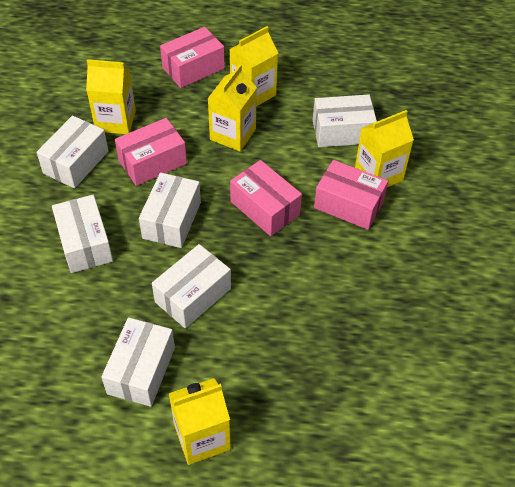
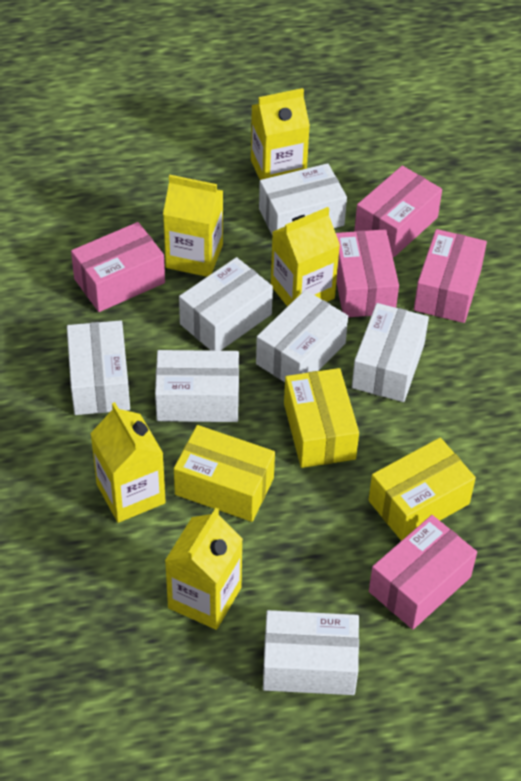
pink box: 4 -> 5
white box: 6 -> 7
yellow box: 0 -> 3

